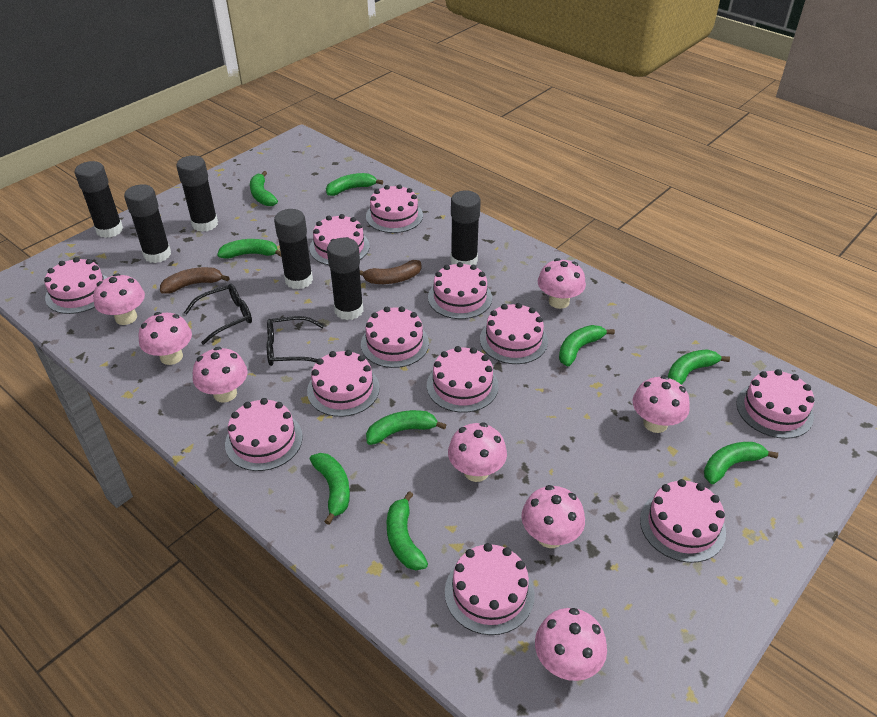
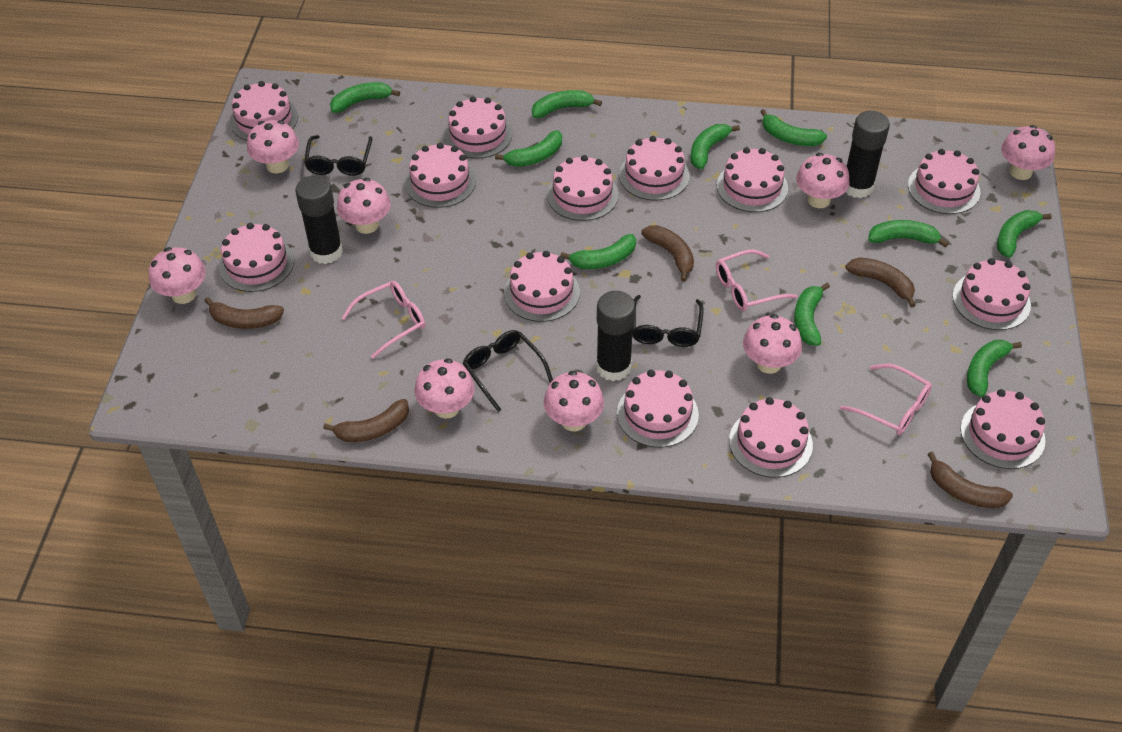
black glasses: 2 -> 3
black glue stick: 6 -> 3
brown banana: 2 -> 5
green banana: 9 -> 10
pink cake: 12 -> 13
pink glasses: 0 -> 3

